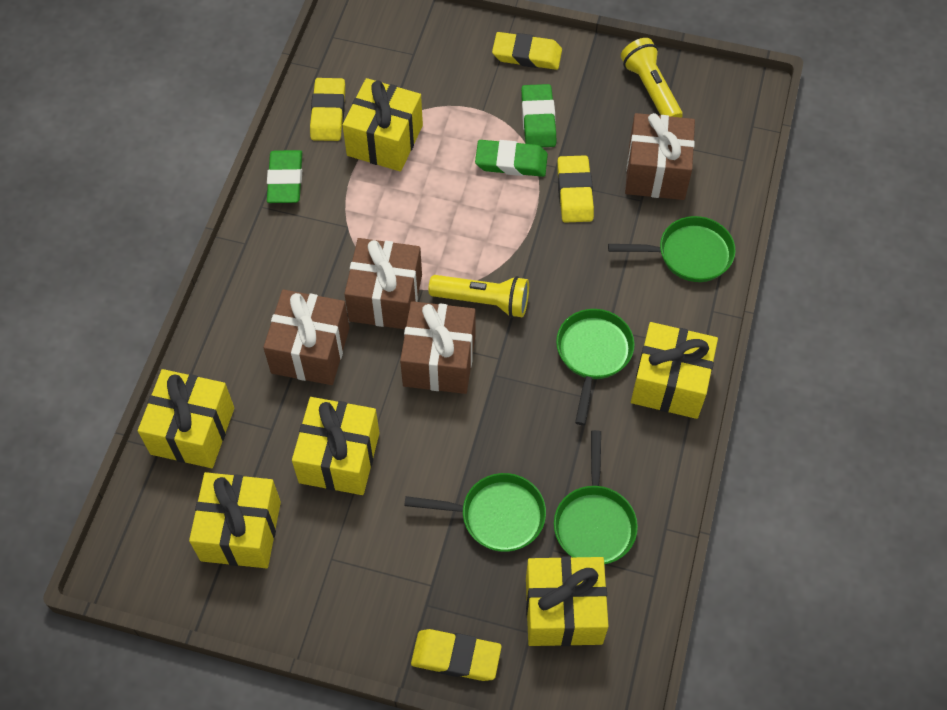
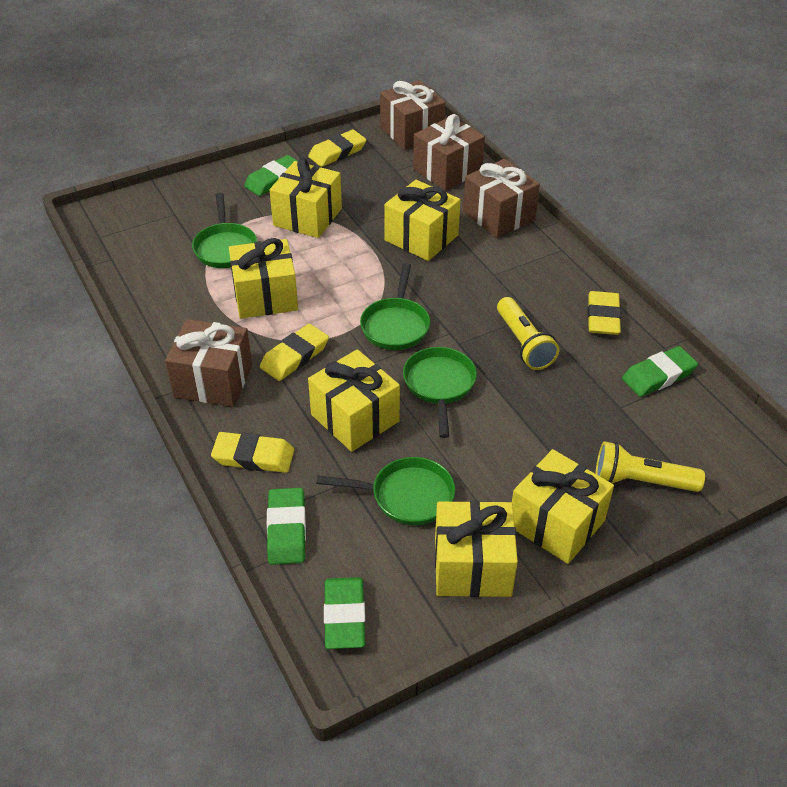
green eraser: 3 -> 4

